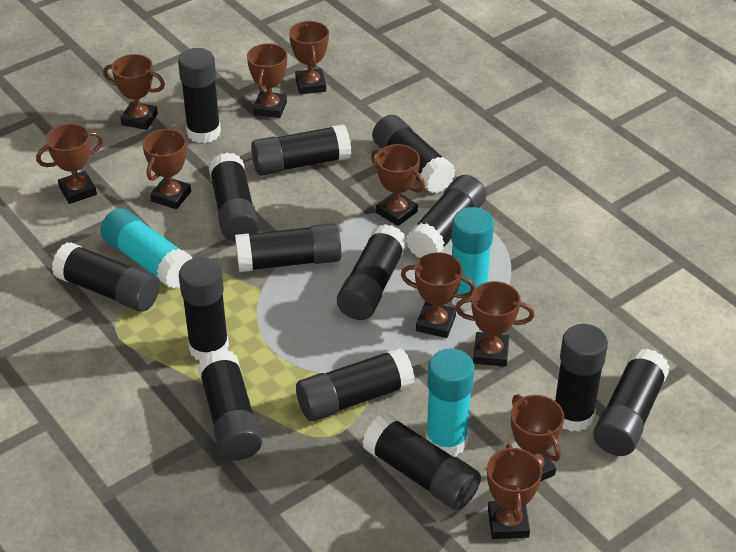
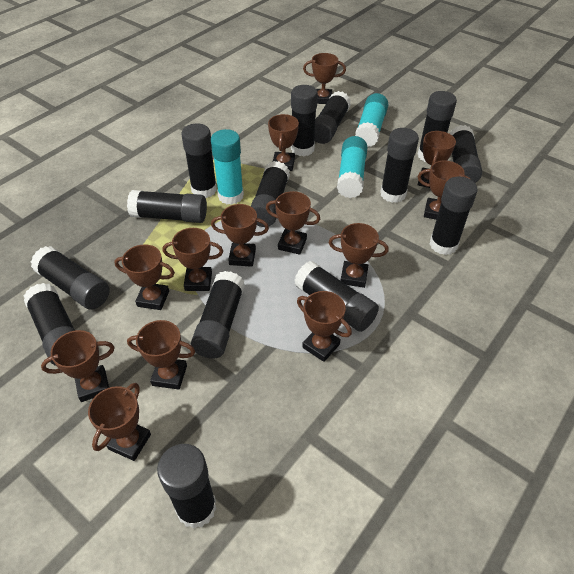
brown trophy: 10 -> 13

